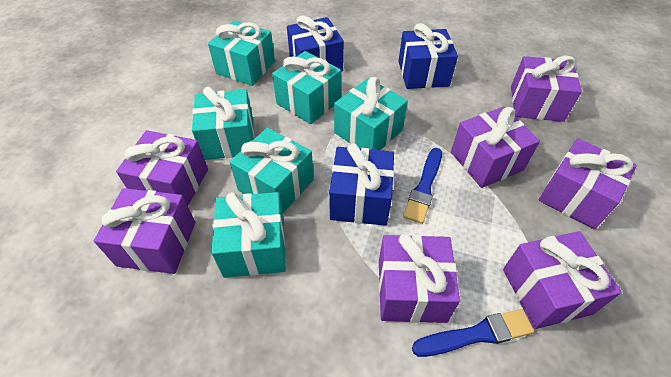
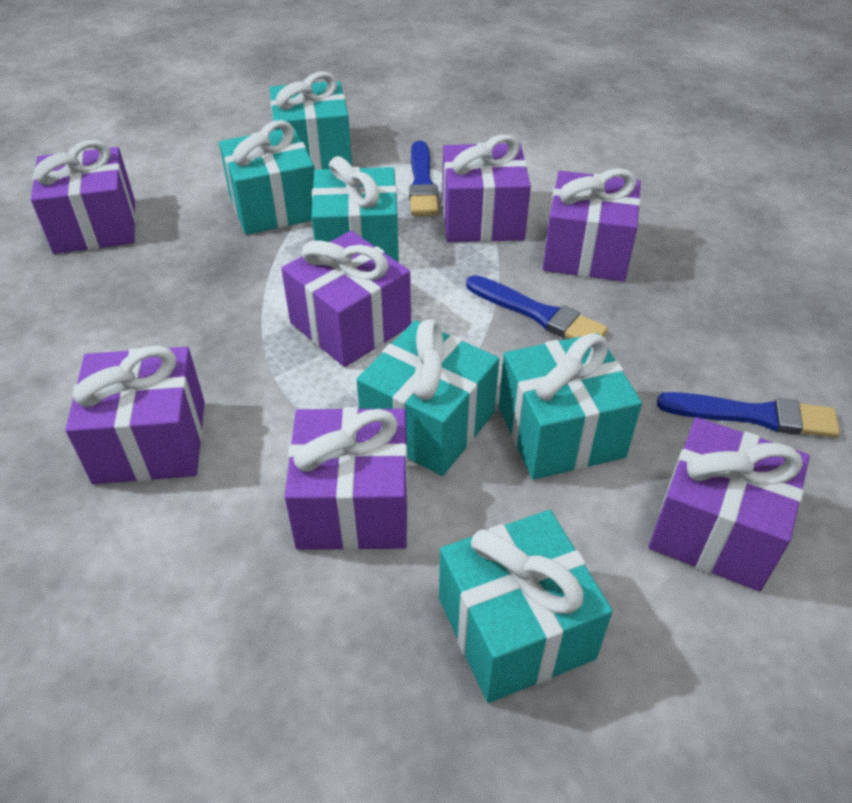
blue brush: 2 -> 3
blue gift: 3 -> 0

